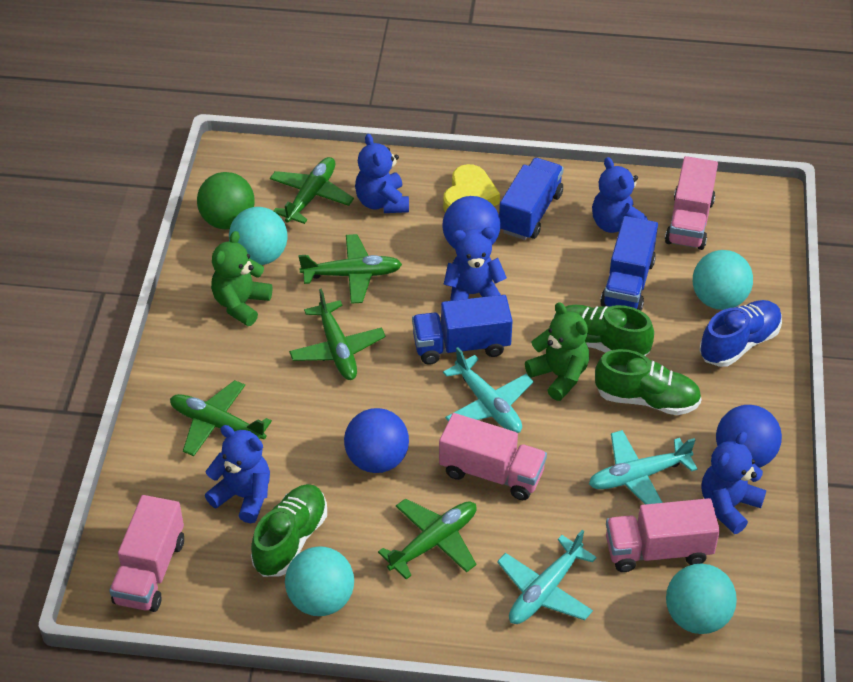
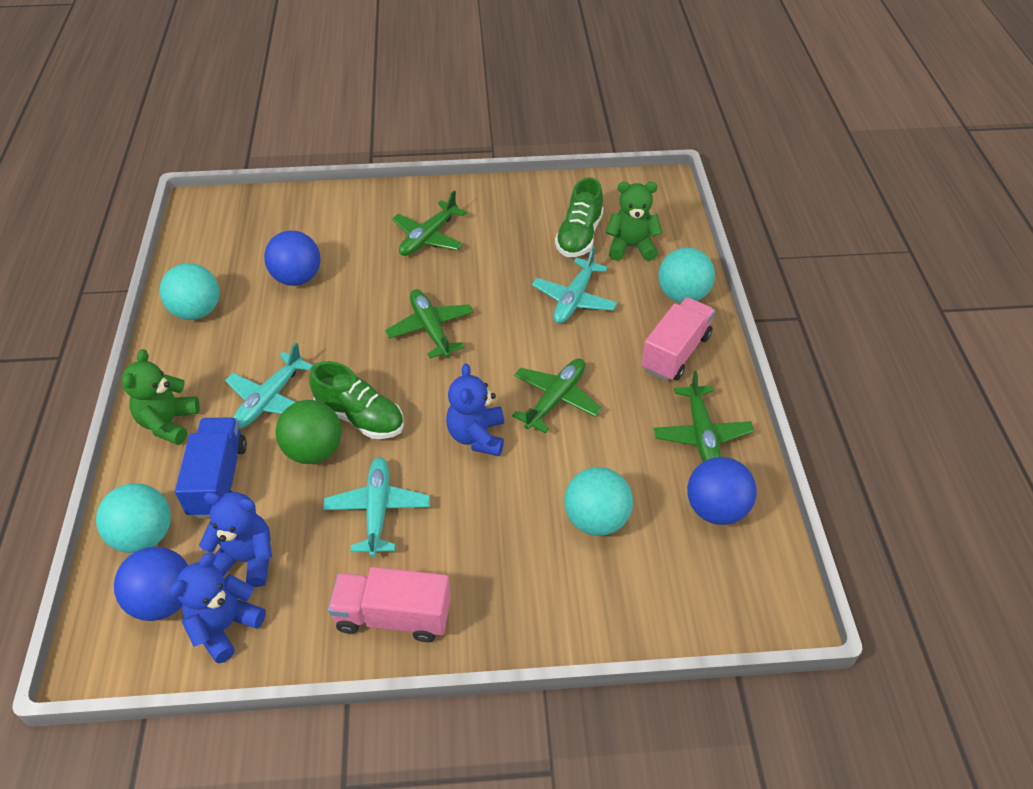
blue shoe: 1 -> 0
blue teddy bear: 5 -> 3
blue truck: 3 -> 1
green plane: 5 -> 4
green shoe: 3 -> 2
pink truck: 4 -> 2
yellow heart: 1 -> 0

